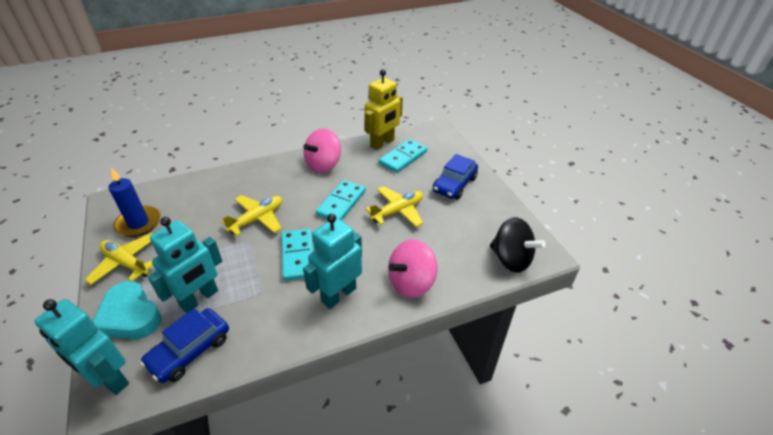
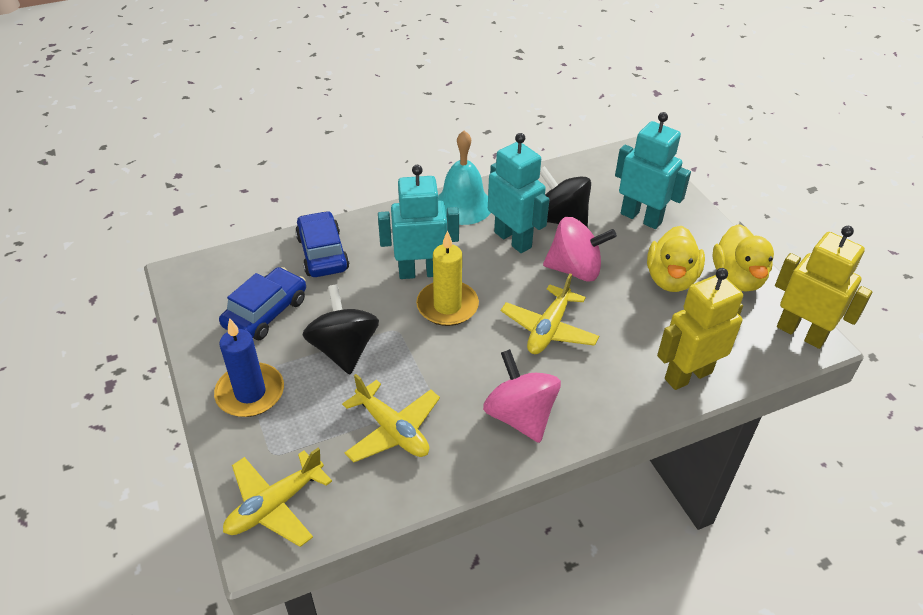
black spinning top: 1 -> 2
turquoise bell: 0 -> 1
turquoise domino: 3 -> 0
turquoise heart: 1 -> 0
yellow candle: 0 -> 1
yellow duck: 0 -> 2
yellow robot: 1 -> 2

